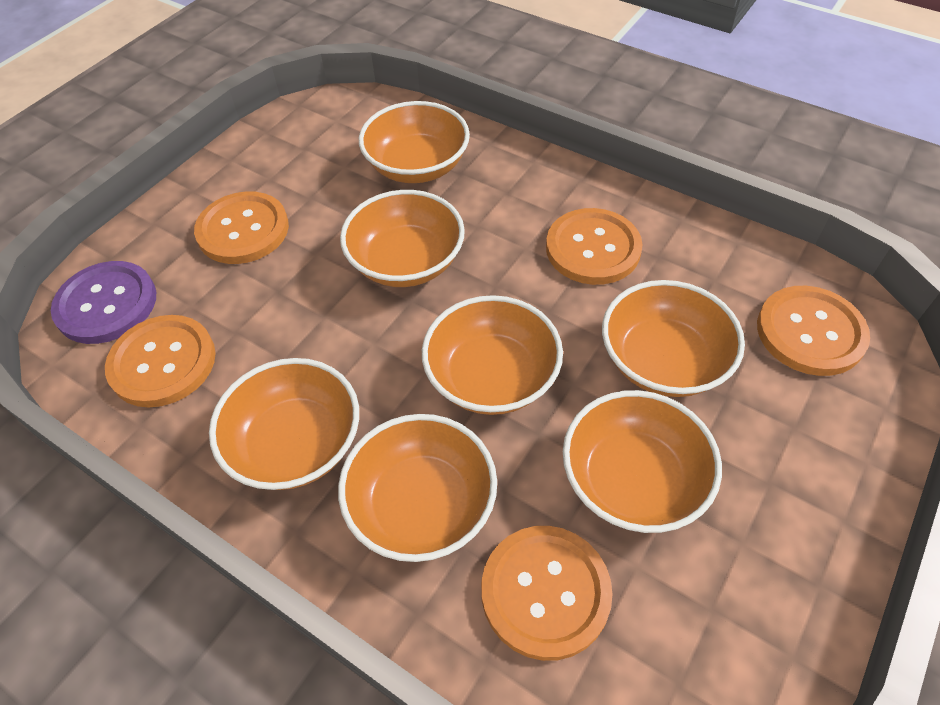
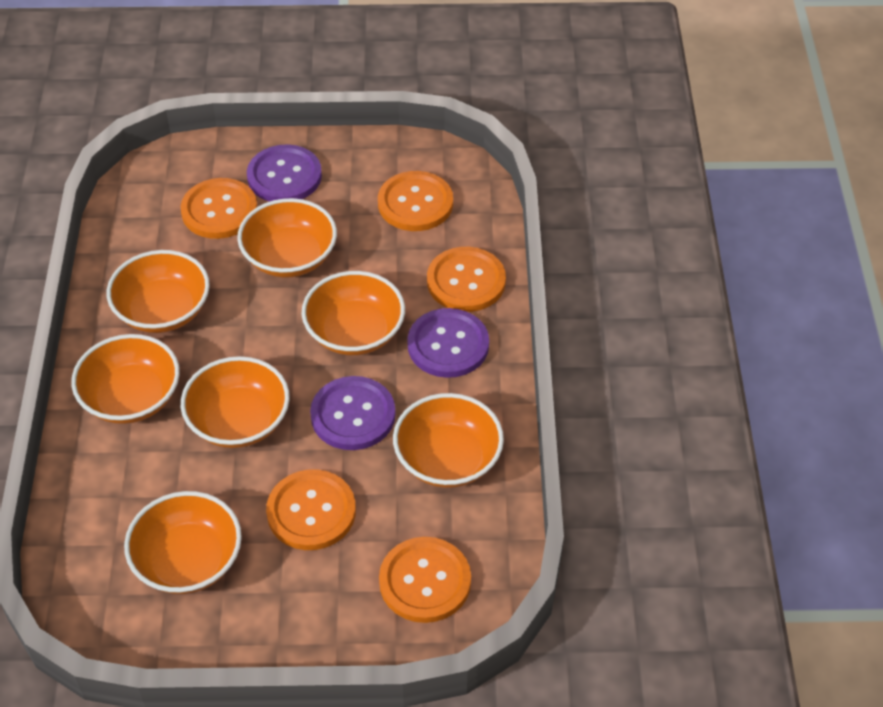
purple button: 1 -> 3

